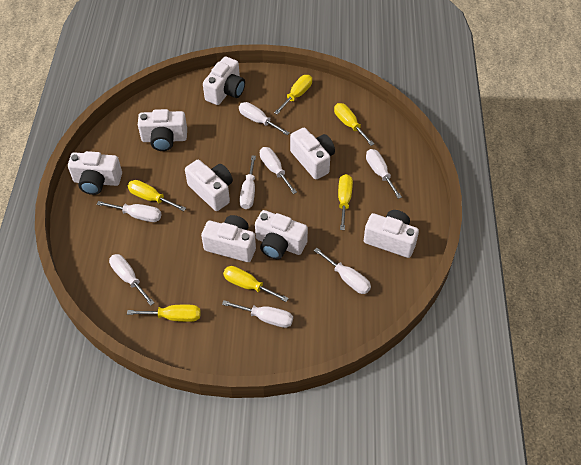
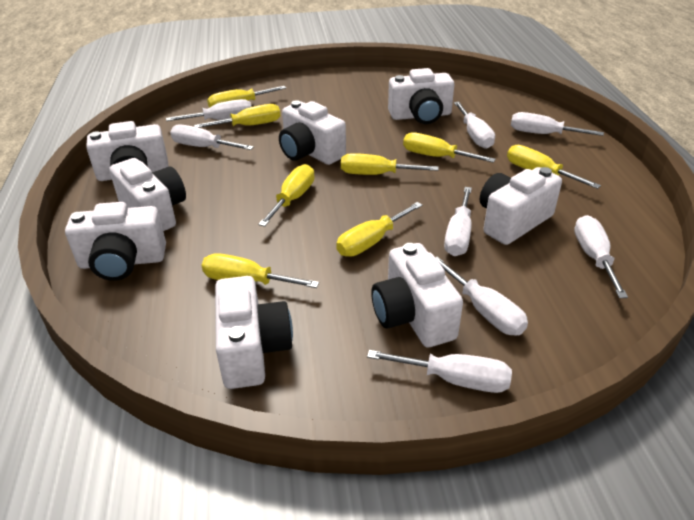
yellow screwdriver: 6 -> 8

